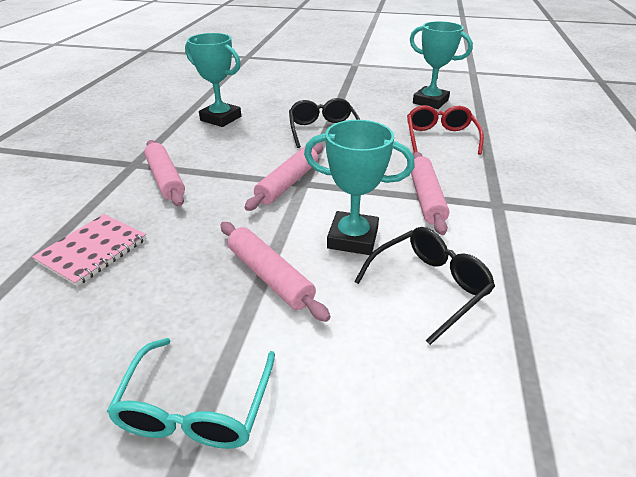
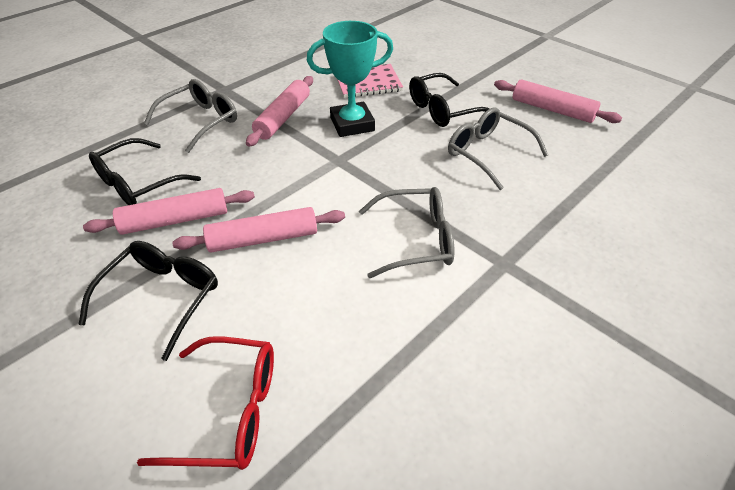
black glasses: 2 -> 3
grey glasses: 0 -> 3
turquoise glasses: 1 -> 0
turquoise trophy: 3 -> 1

